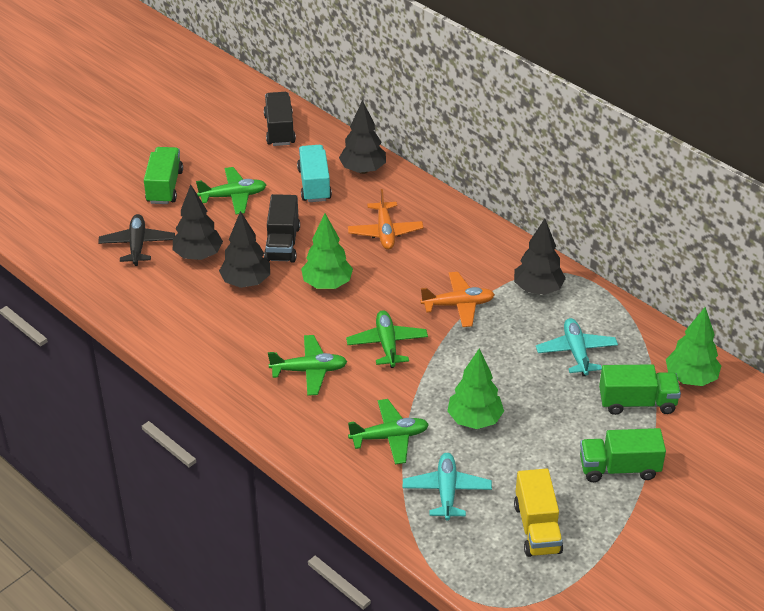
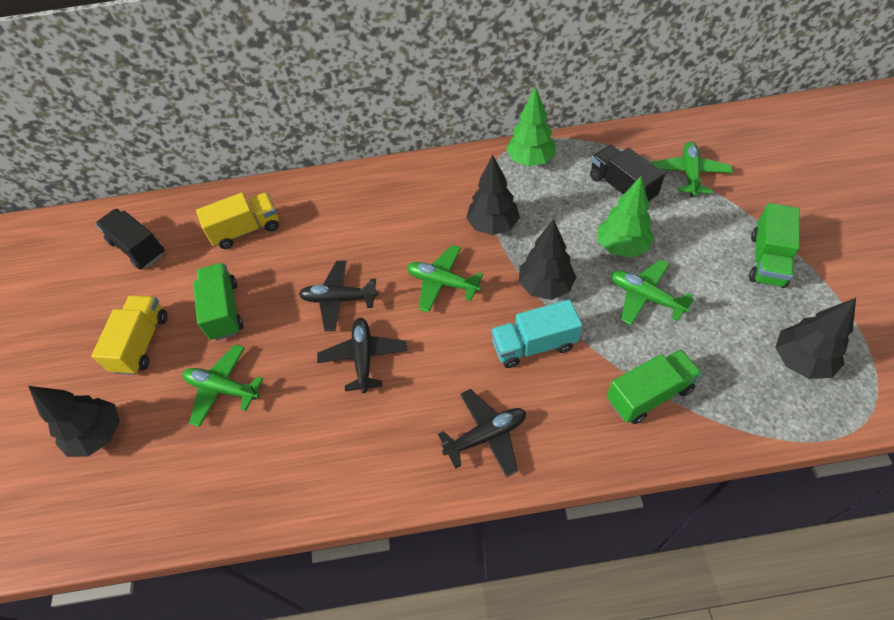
black plane: 1 -> 3
green tree: 3 -> 2
orange plane: 2 -> 0
turquoise plane: 2 -> 0
yellow truck: 1 -> 2

